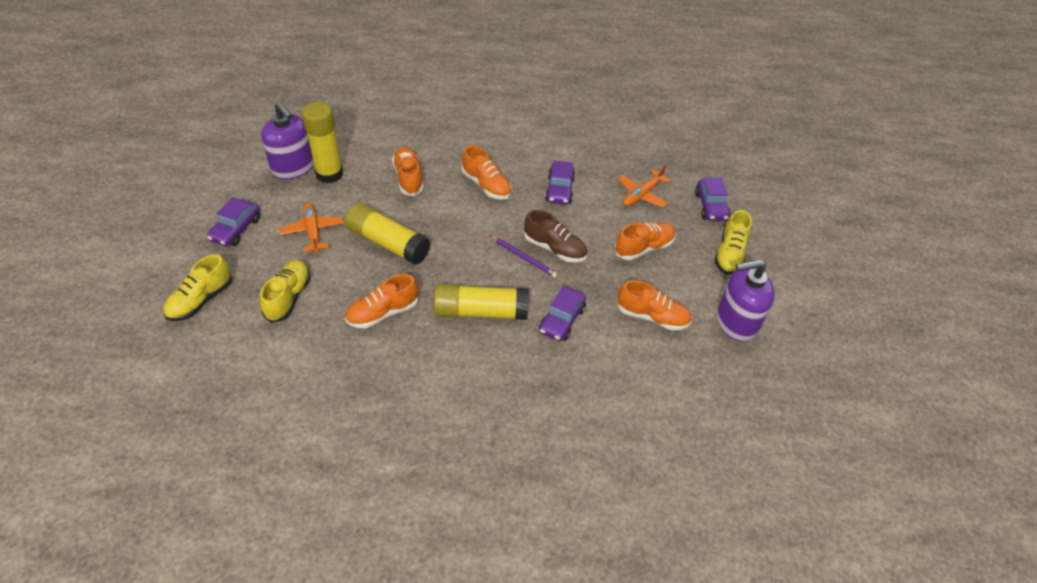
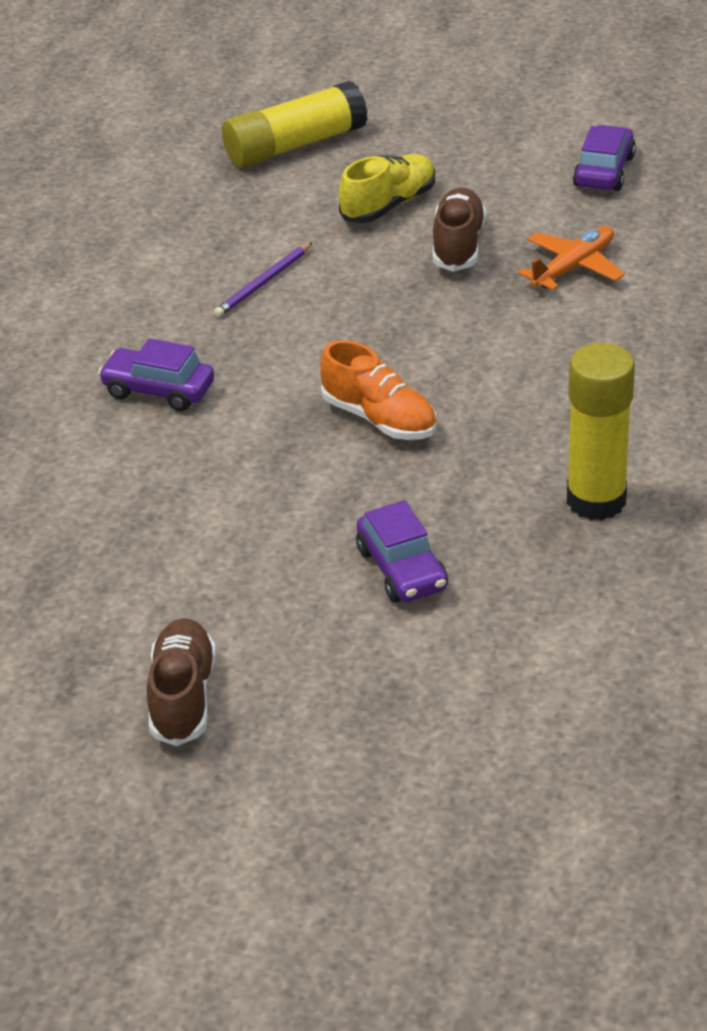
brown shoe: 1 -> 2
orange plane: 2 -> 1
orange shoe: 5 -> 1
purple car: 4 -> 3
purple soap dispenser: 2 -> 0
yellow glue stick: 3 -> 2
yellow shoe: 3 -> 1

